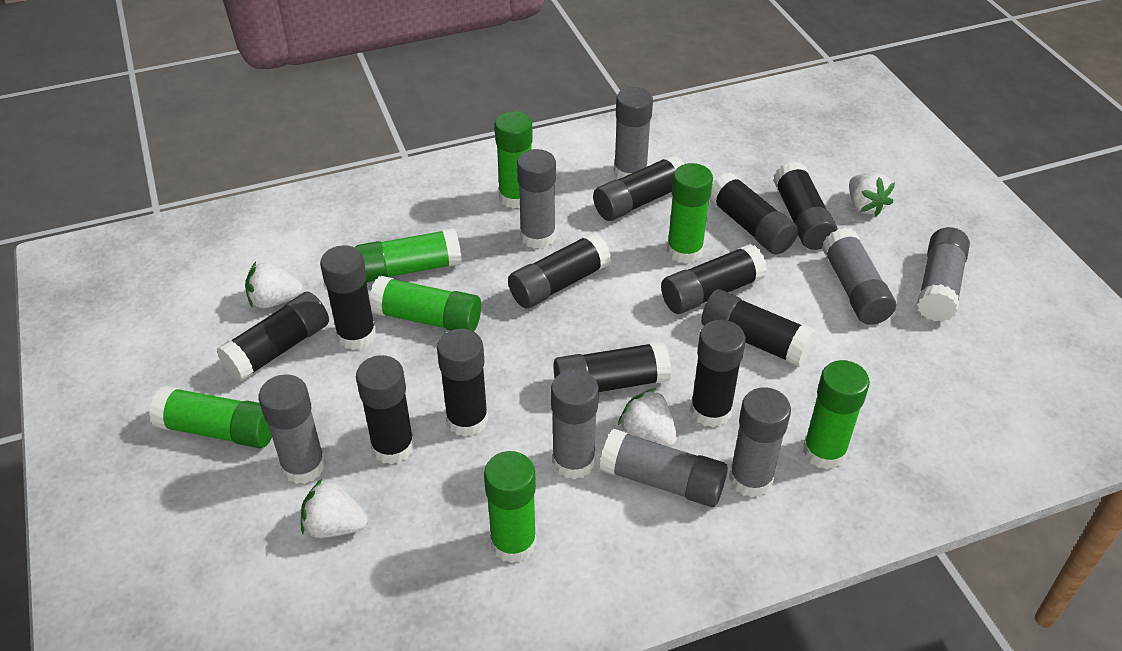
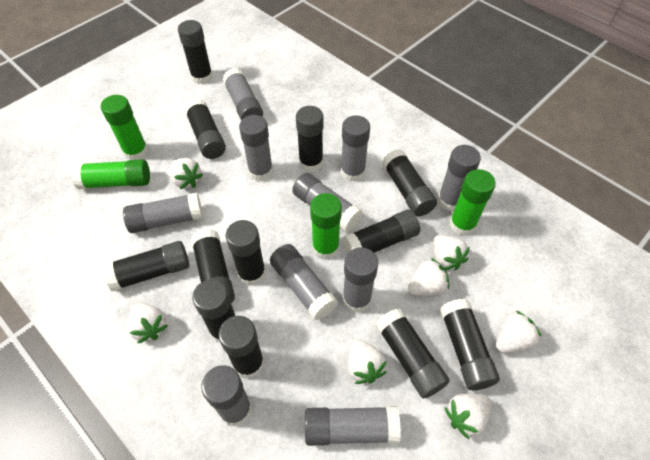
green glue stick: 7 -> 4
grey glue stick: 8 -> 10
white strawberry: 4 -> 7

